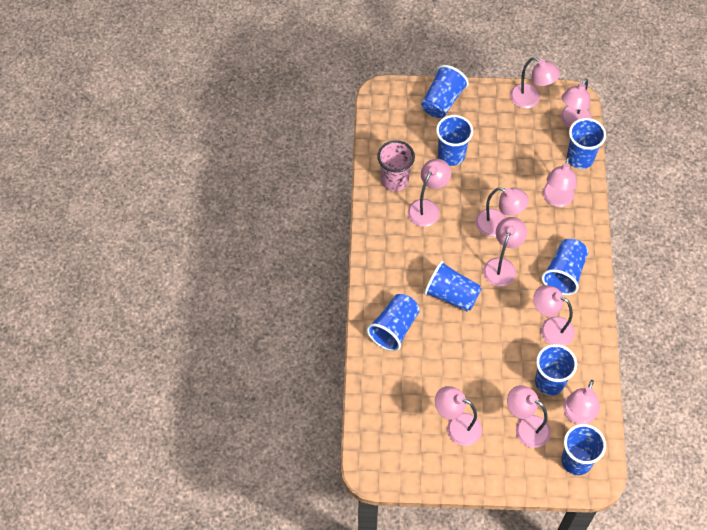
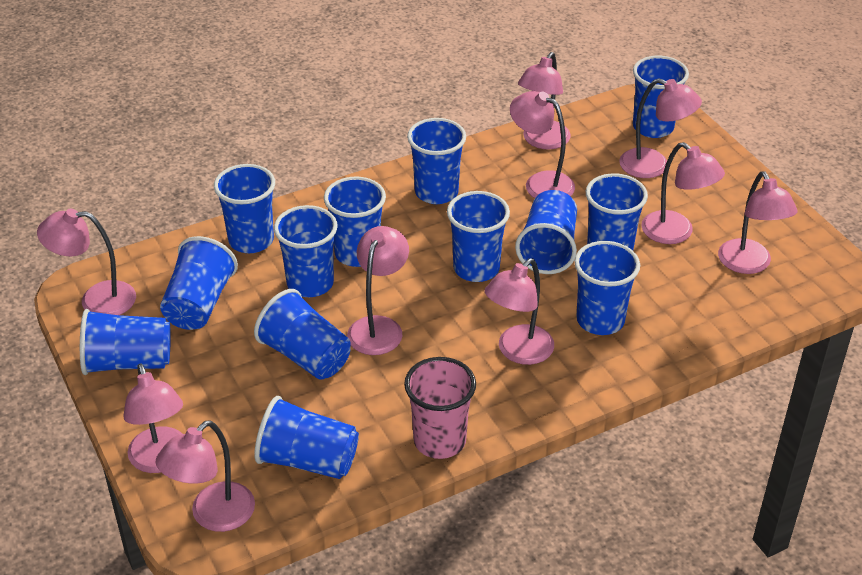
blue cup: 8 -> 13

